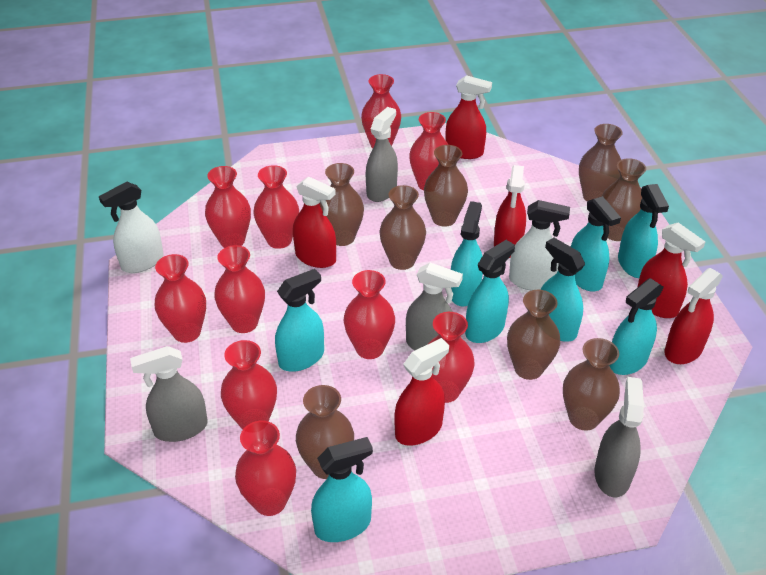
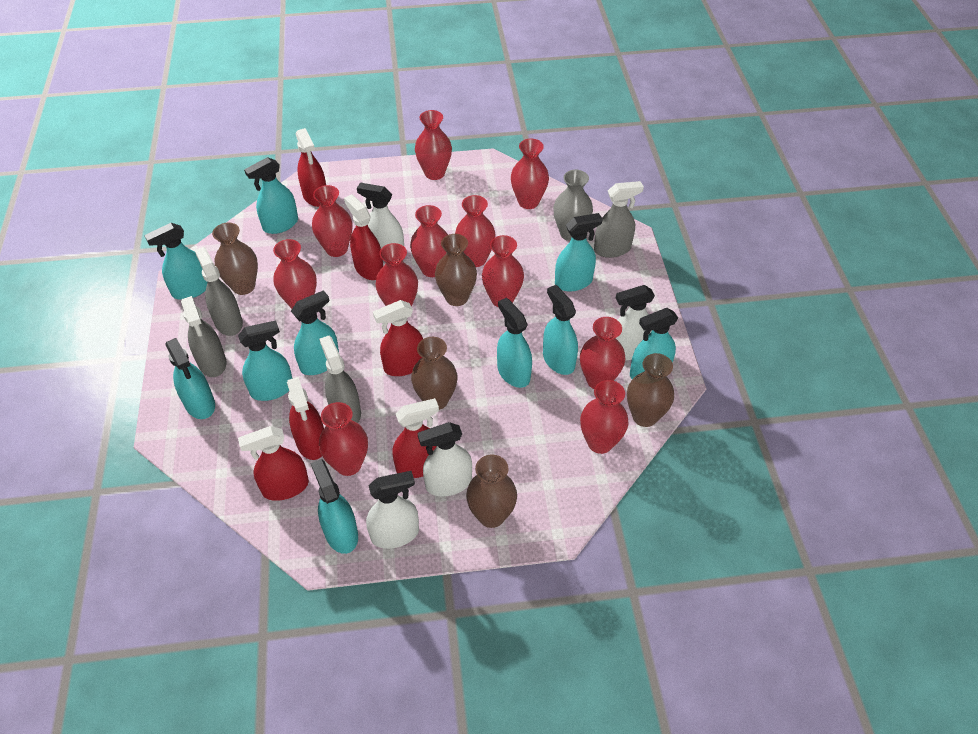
brown vase: 8 -> 5
grey vase: 0 -> 1
red vase: 10 -> 11
turquoise spray bottle: 8 -> 10
white spray bottle: 2 -> 4

